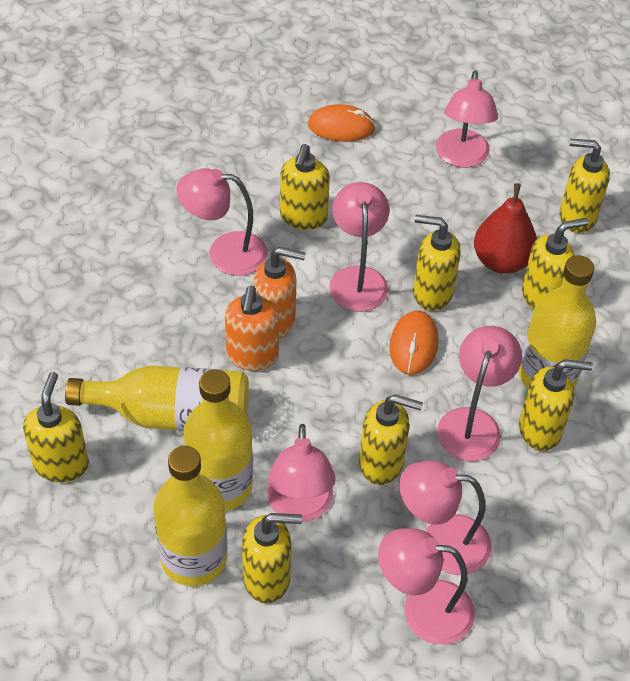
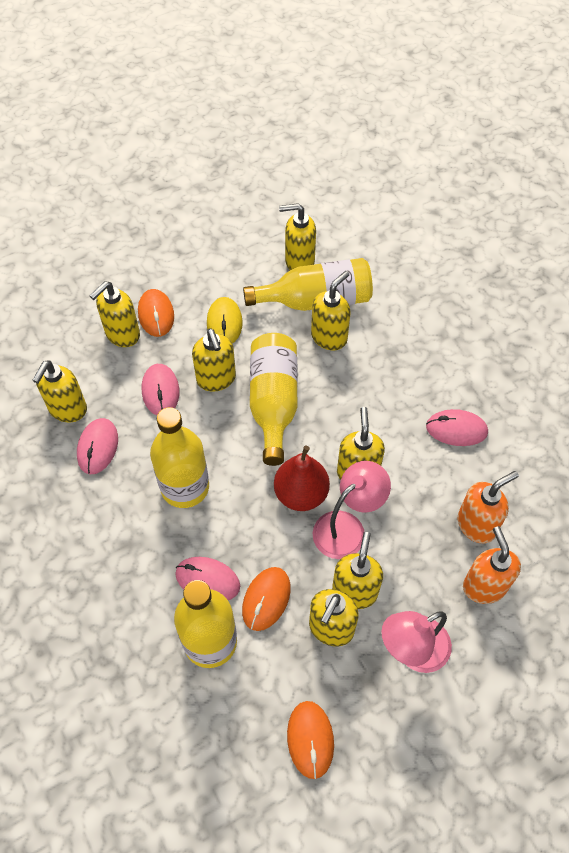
orange mouse: 2 -> 3
pink lamp: 7 -> 2
pink mouse: 0 -> 4
yellow mouse: 0 -> 1

